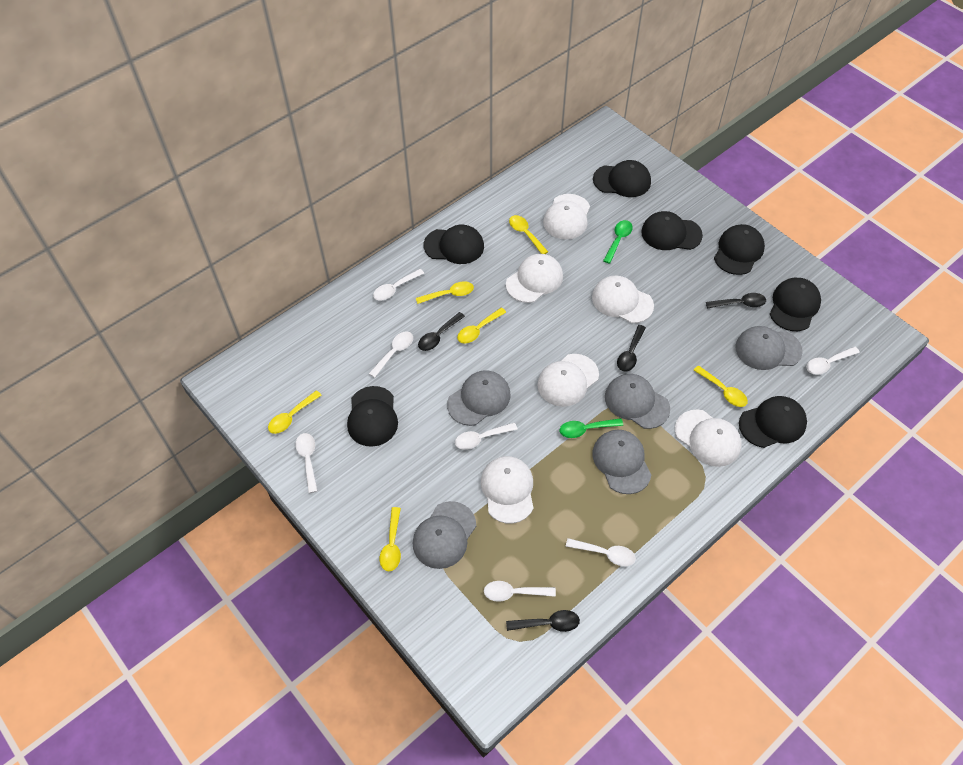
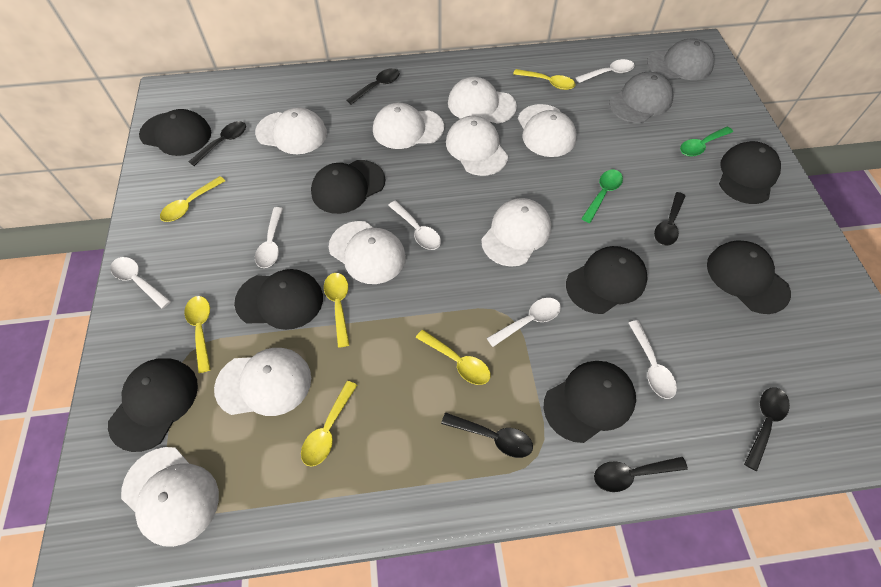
black cap: 7 -> 8
black spoon: 4 -> 6
grey cap: 5 -> 2
white cap: 6 -> 9
white spoon: 7 -> 6

